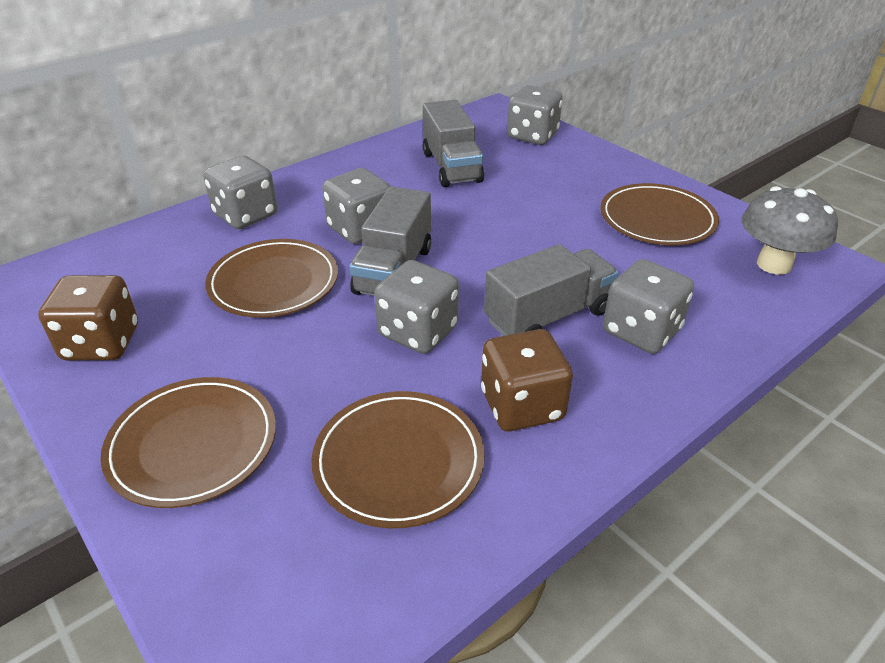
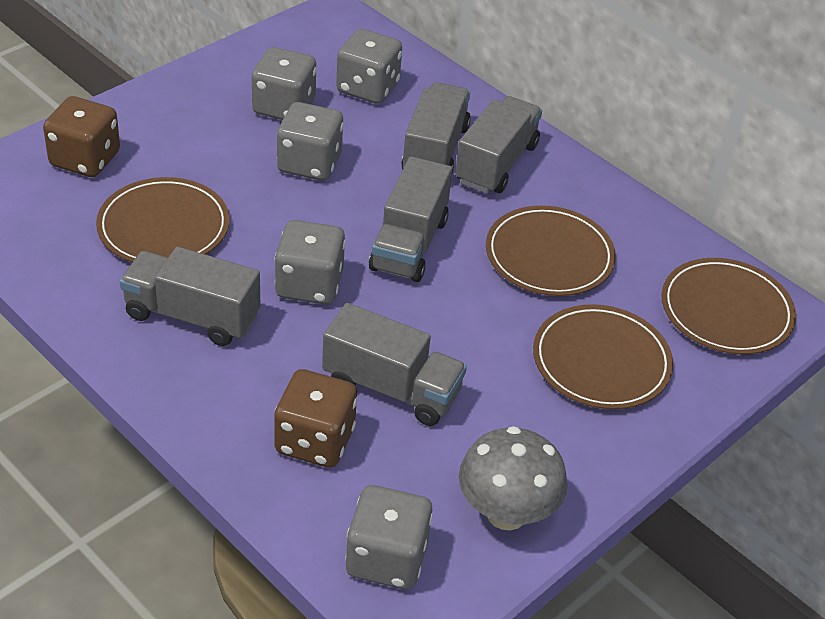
grey truck: 3 -> 5

